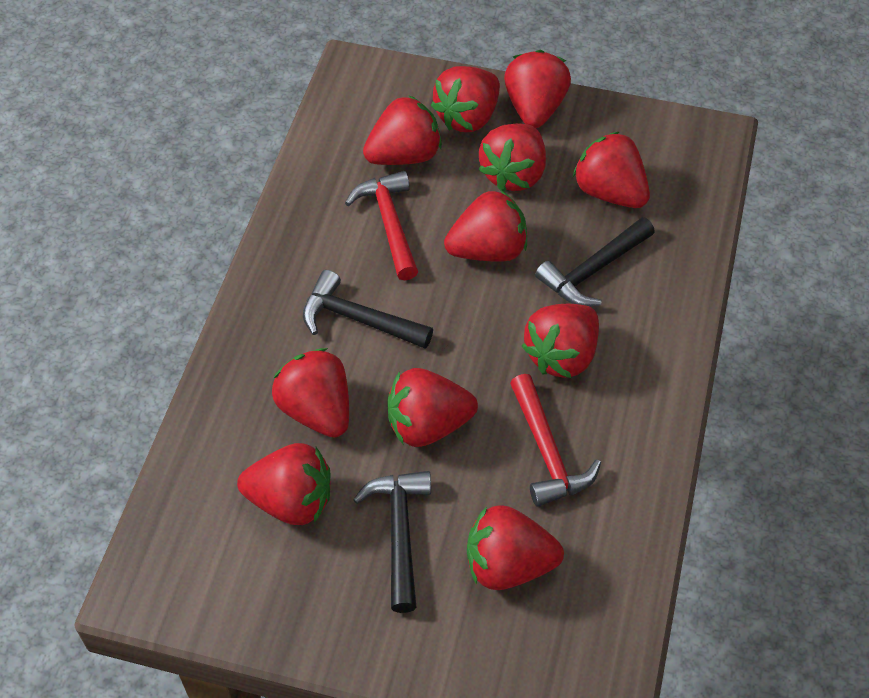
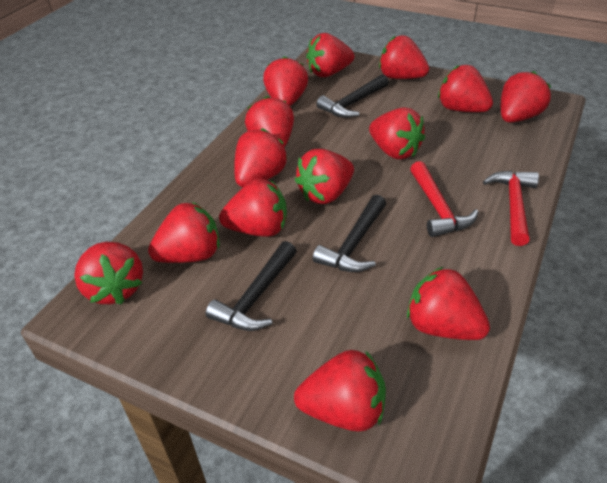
red strawberry: 11 -> 14

